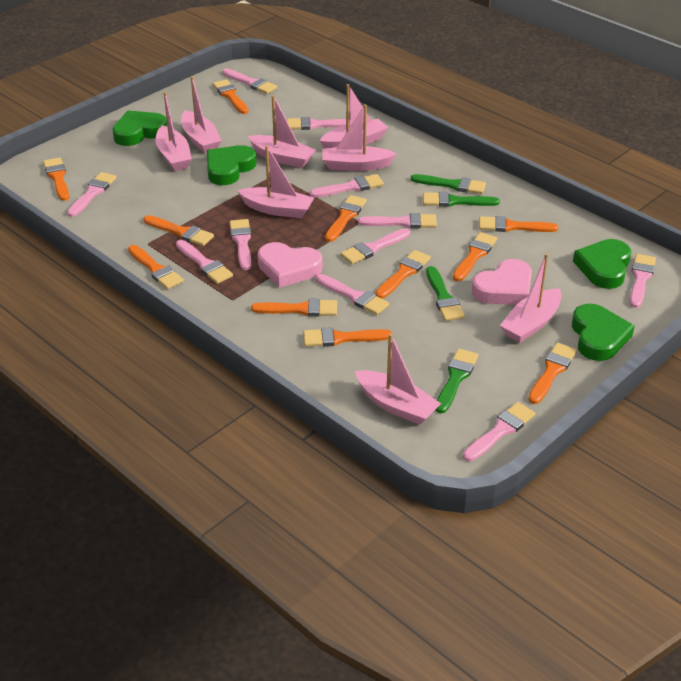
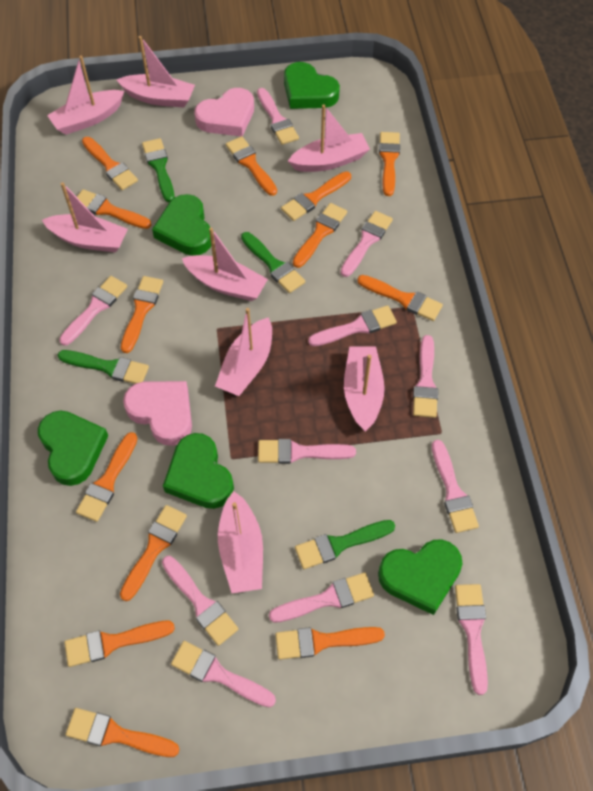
green heart: 4 -> 5
orange brush: 11 -> 13

